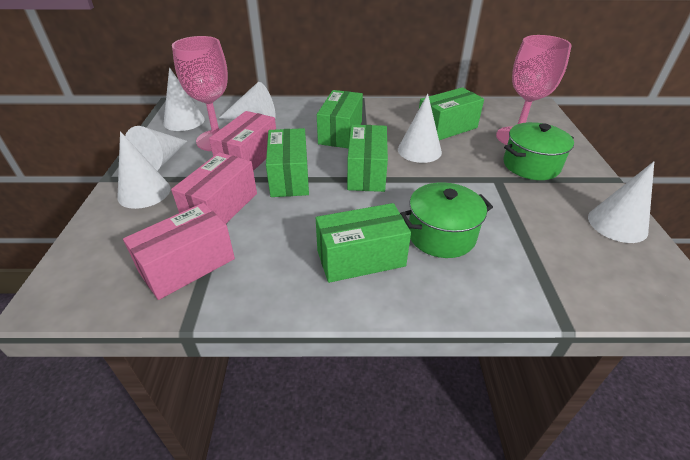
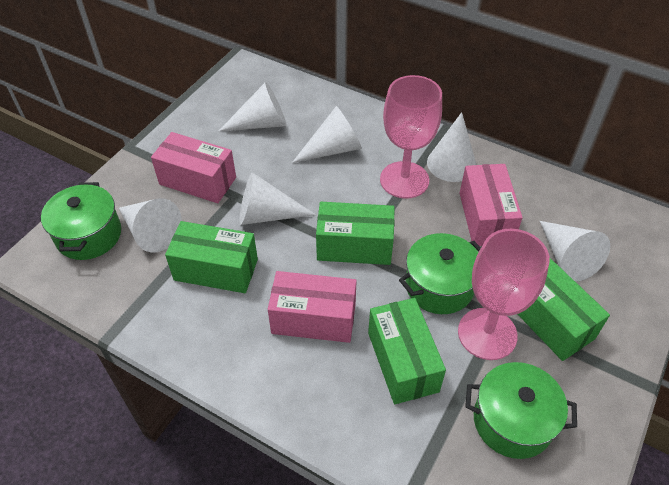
green box: 5 -> 4
green pot: 2 -> 3

